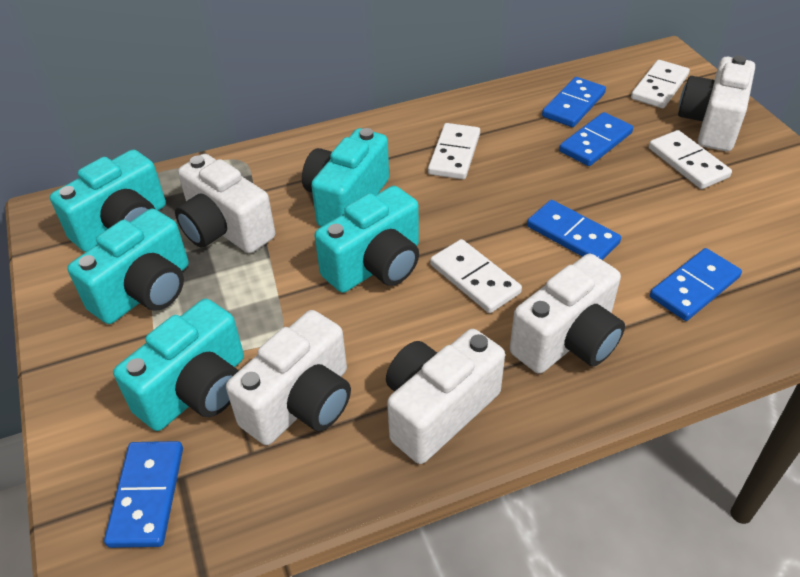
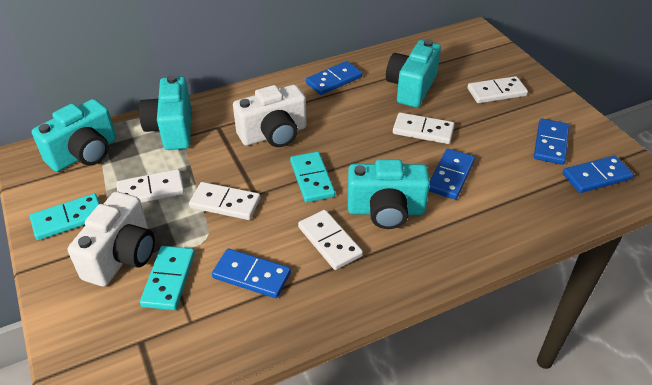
turquoise camera: 5 -> 4
turquoise domino: 0 -> 3
white camera: 5 -> 2
white domino: 4 -> 5

